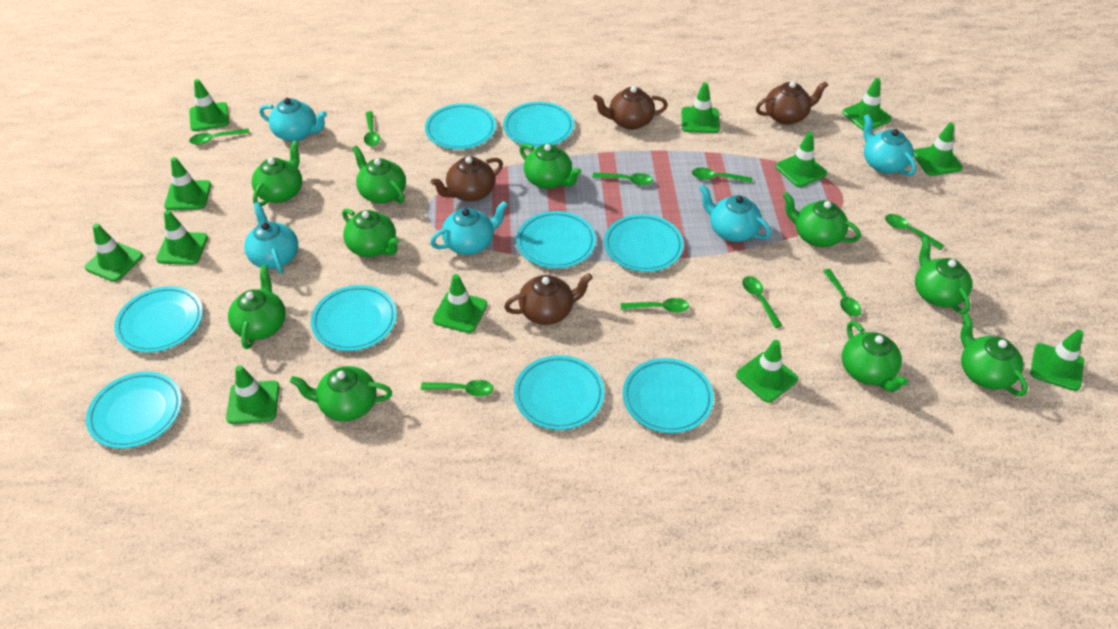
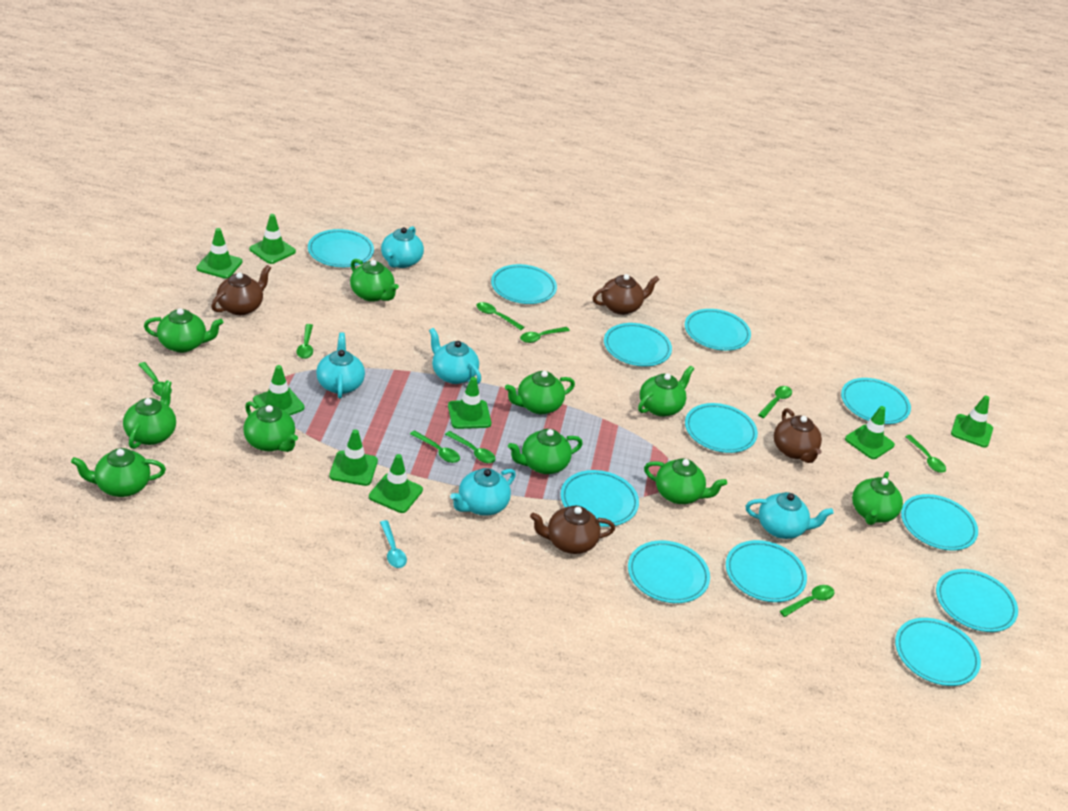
green traffic cone: 12 -> 8
turquoise plate: 9 -> 12
turquoise spoon: 0 -> 1

